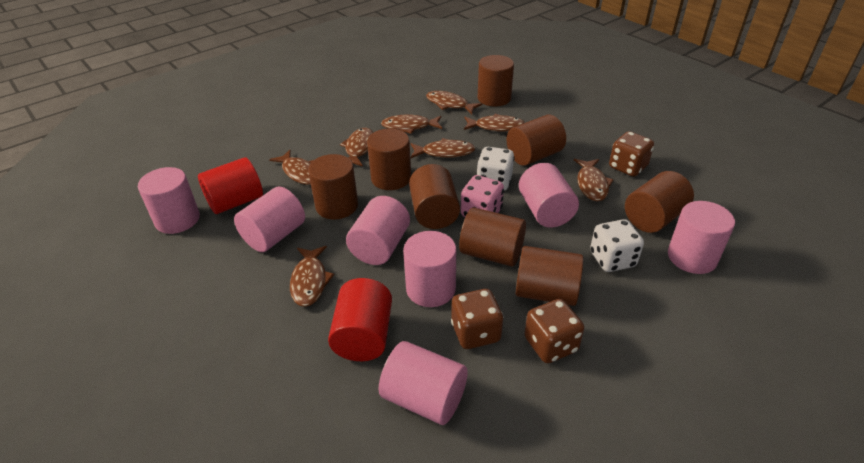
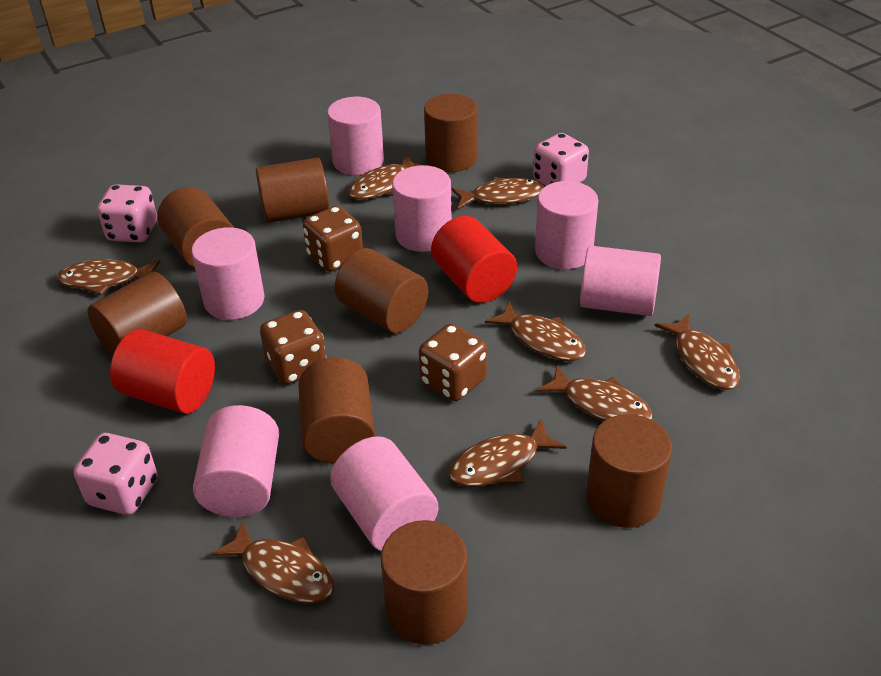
pink dice: 1 -> 3
white dice: 2 -> 0

